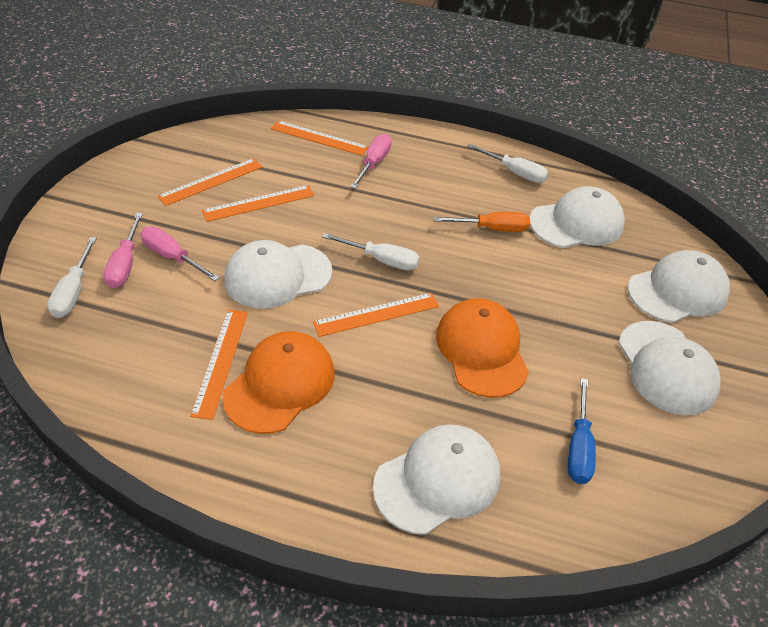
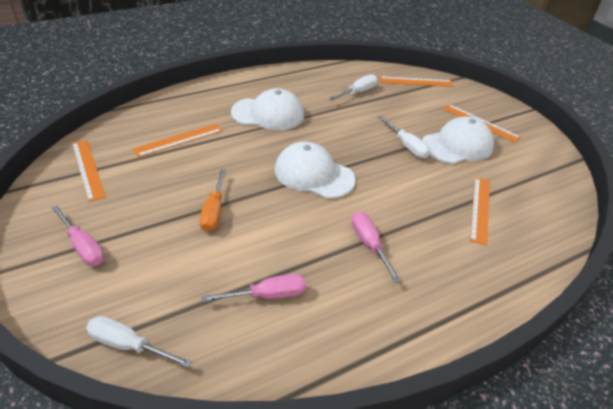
blue screwdriver: 1 -> 0
orange cap: 2 -> 0
white cap: 5 -> 3

